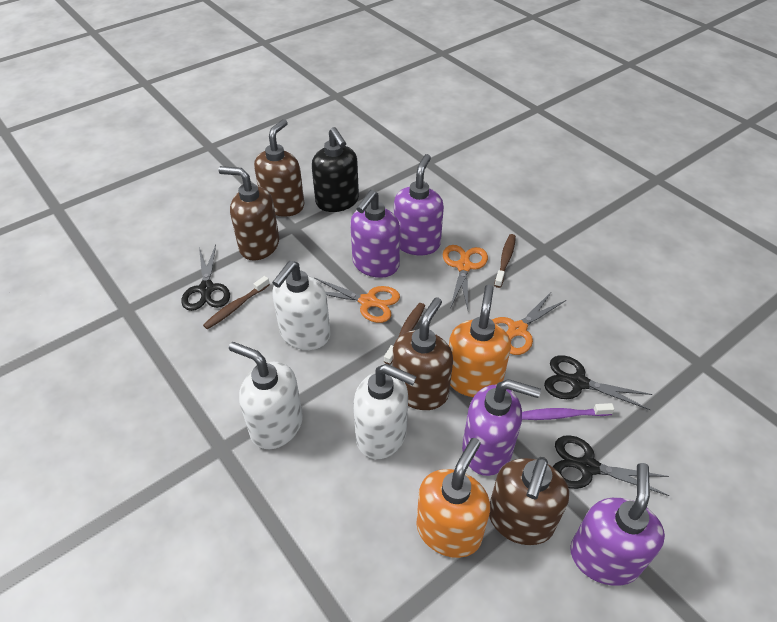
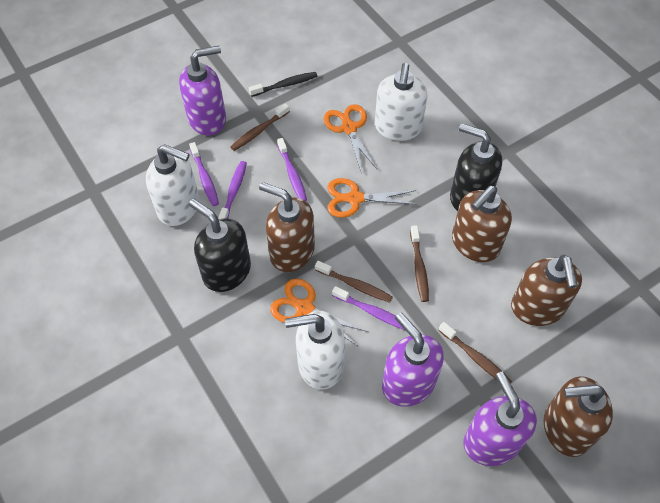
black scissors: 3 -> 0
black soap dispenser: 1 -> 2
black toothbrush: 0 -> 1
brown toothbrush: 3 -> 4
orange soap dispenser: 2 -> 0
purple soap dispenser: 4 -> 3
purple toothbrush: 1 -> 4

